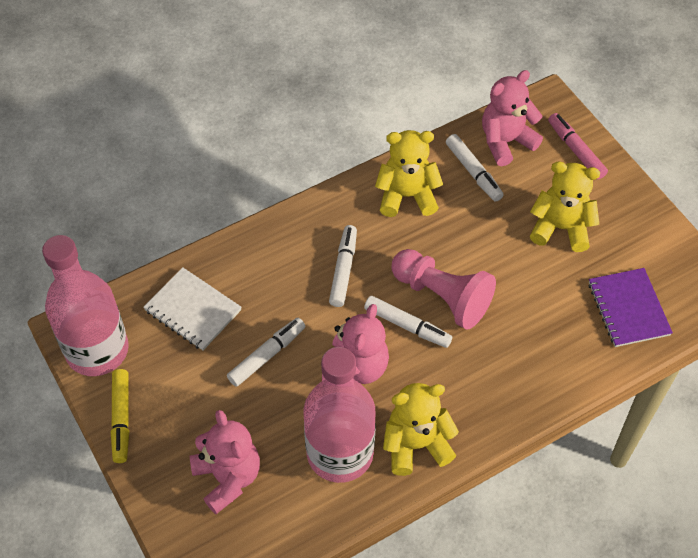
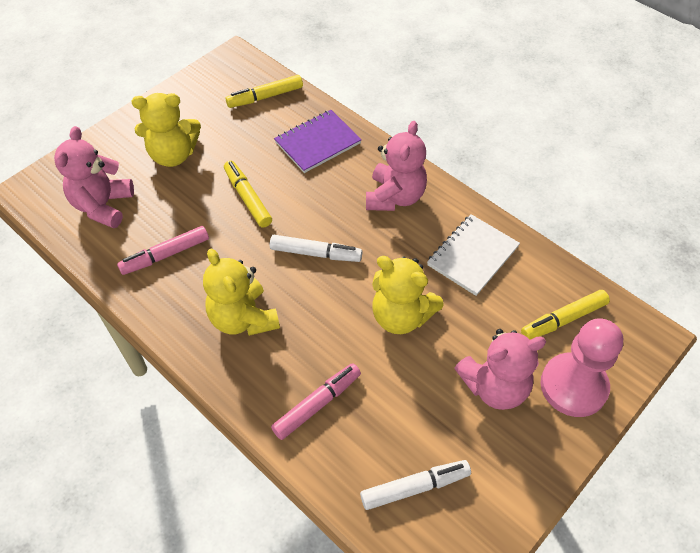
pink bottle: 2 -> 0
pink marker: 1 -> 2
white marker: 4 -> 2
yellow marker: 1 -> 3

